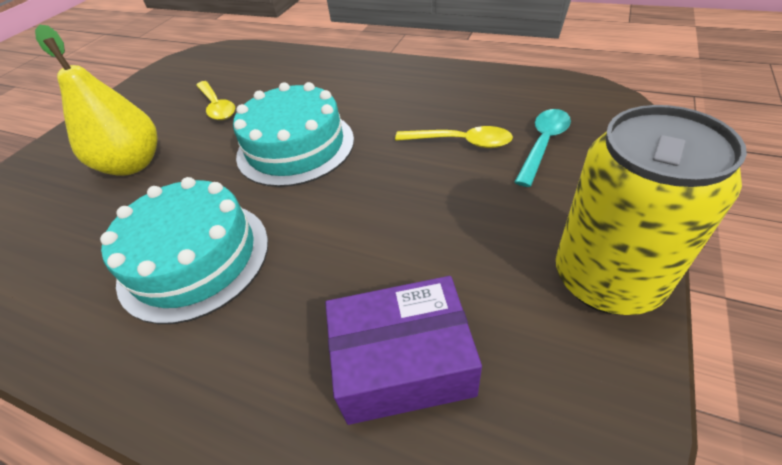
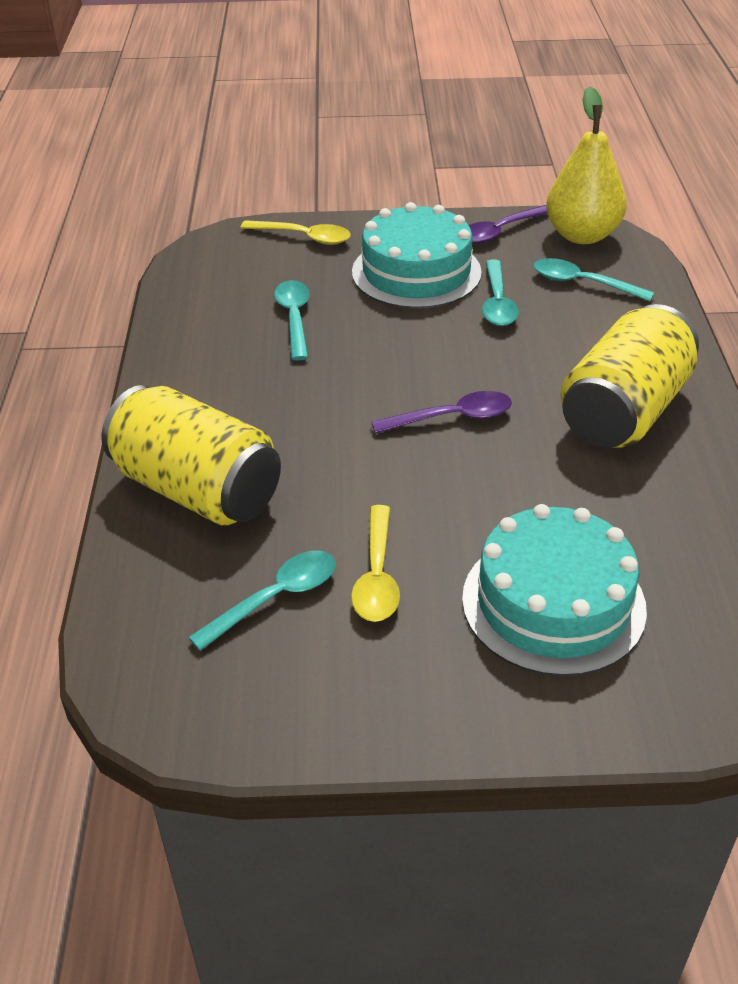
purple box: 1 -> 0
purple spoon: 0 -> 2
turquoise spoon: 1 -> 4
yellow can: 1 -> 2

